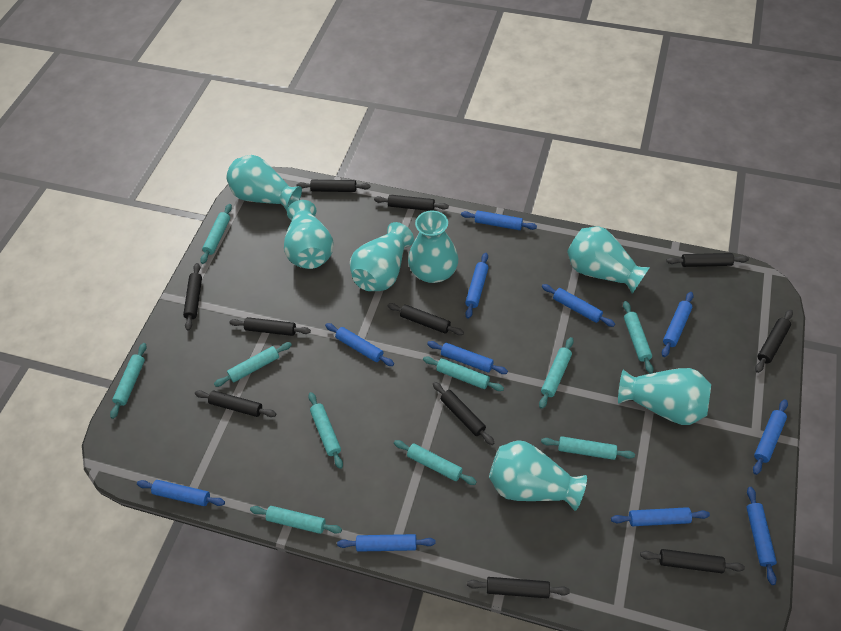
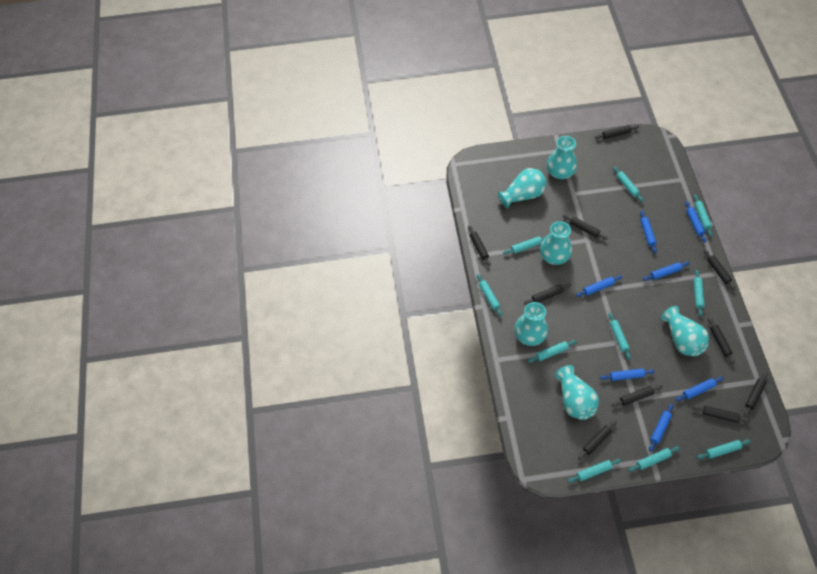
black rolling pin: 11 -> 10
blue rolling pin: 11 -> 7
turquoise vase: 7 -> 6

